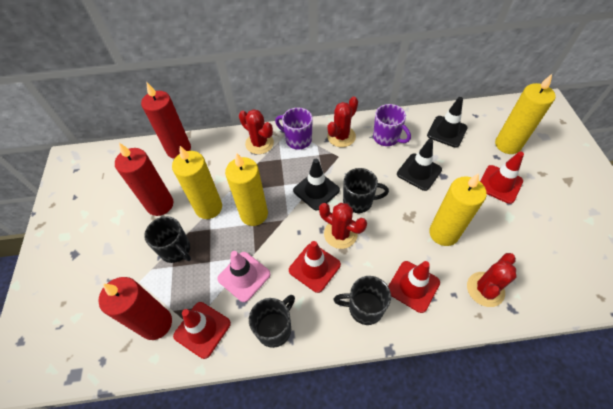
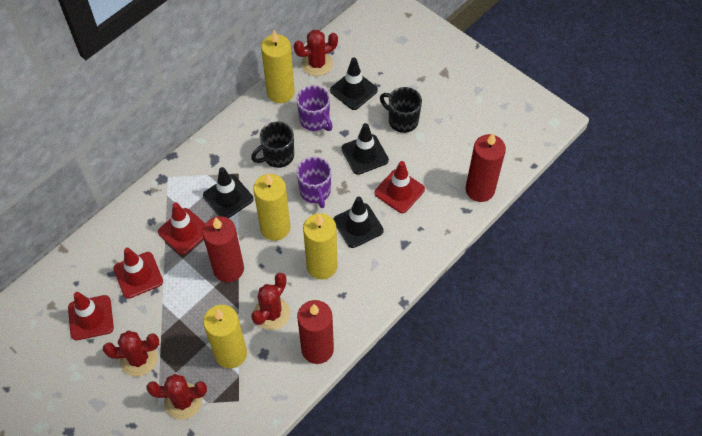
black mug: 4 -> 2
black traffic cone: 3 -> 4
pink traffic cone: 1 -> 0

